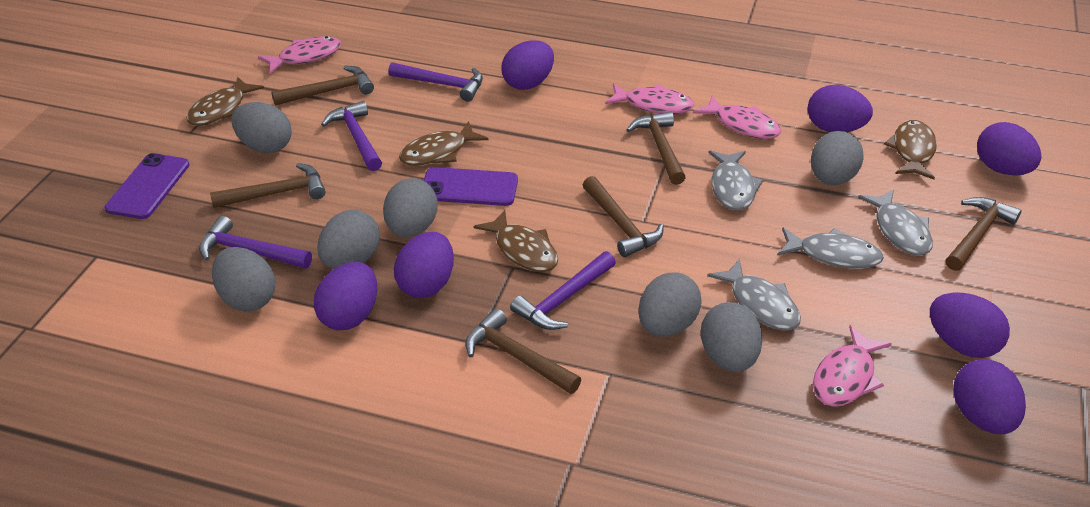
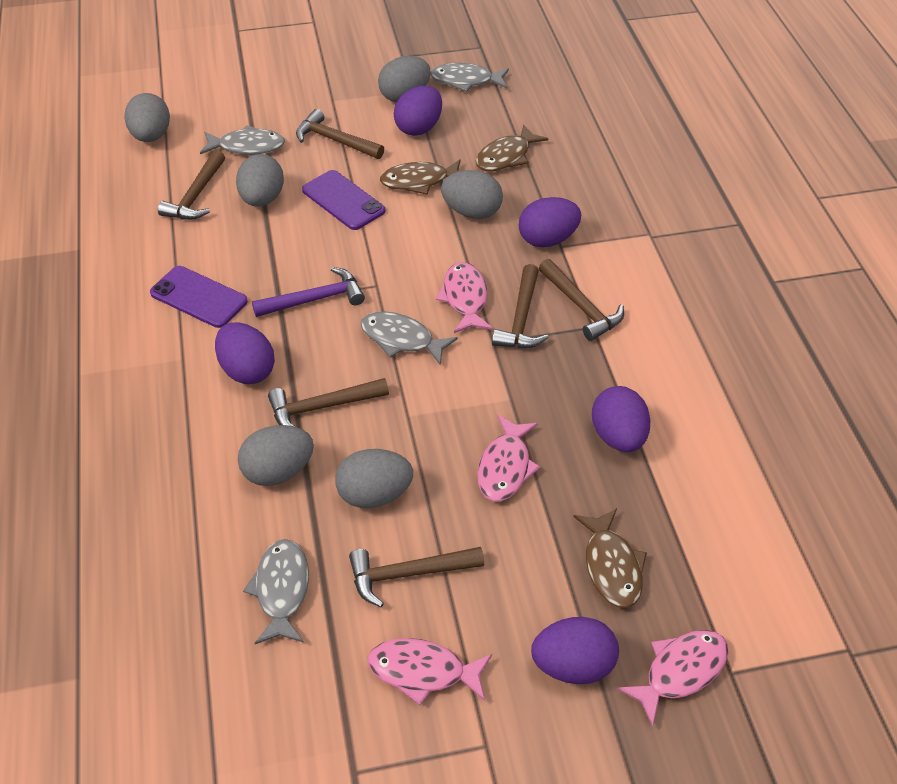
brown fish: 4 -> 3
grey egg: 7 -> 6
purple egg: 7 -> 5
purple hammer: 4 -> 1

